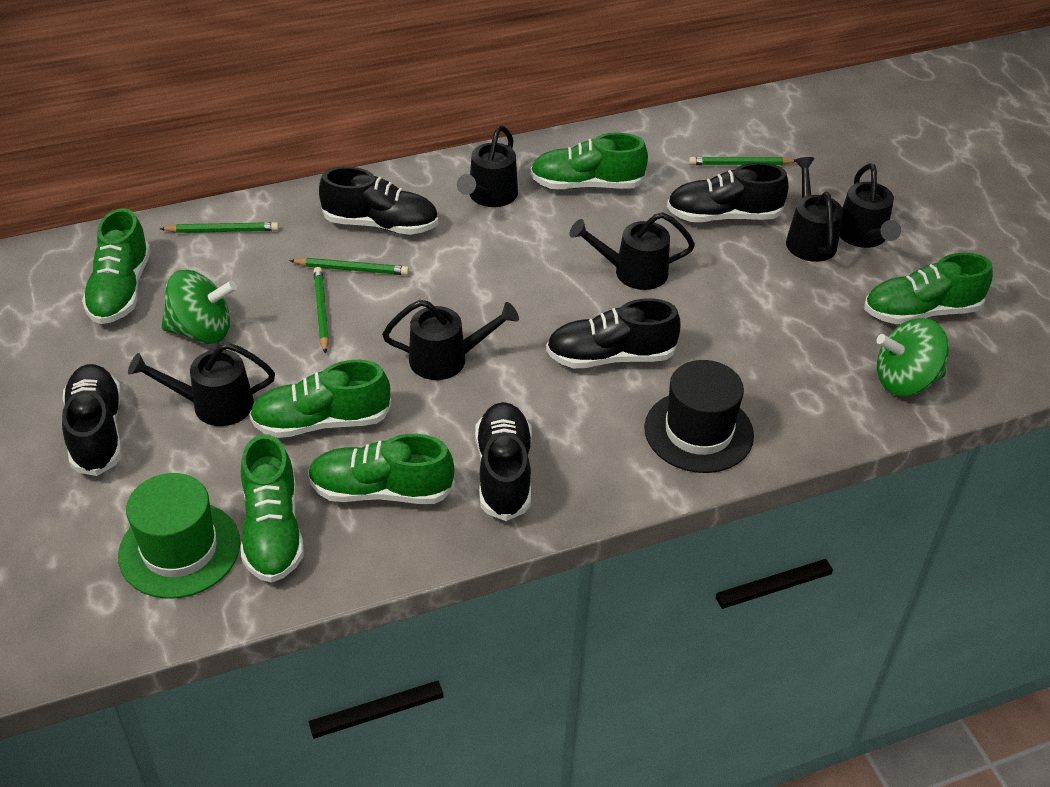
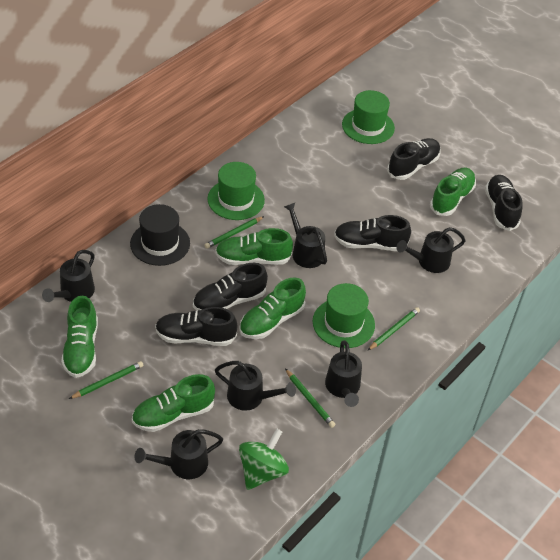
green hat: 1 -> 3
green shoe: 6 -> 5
green spinning top: 2 -> 1

